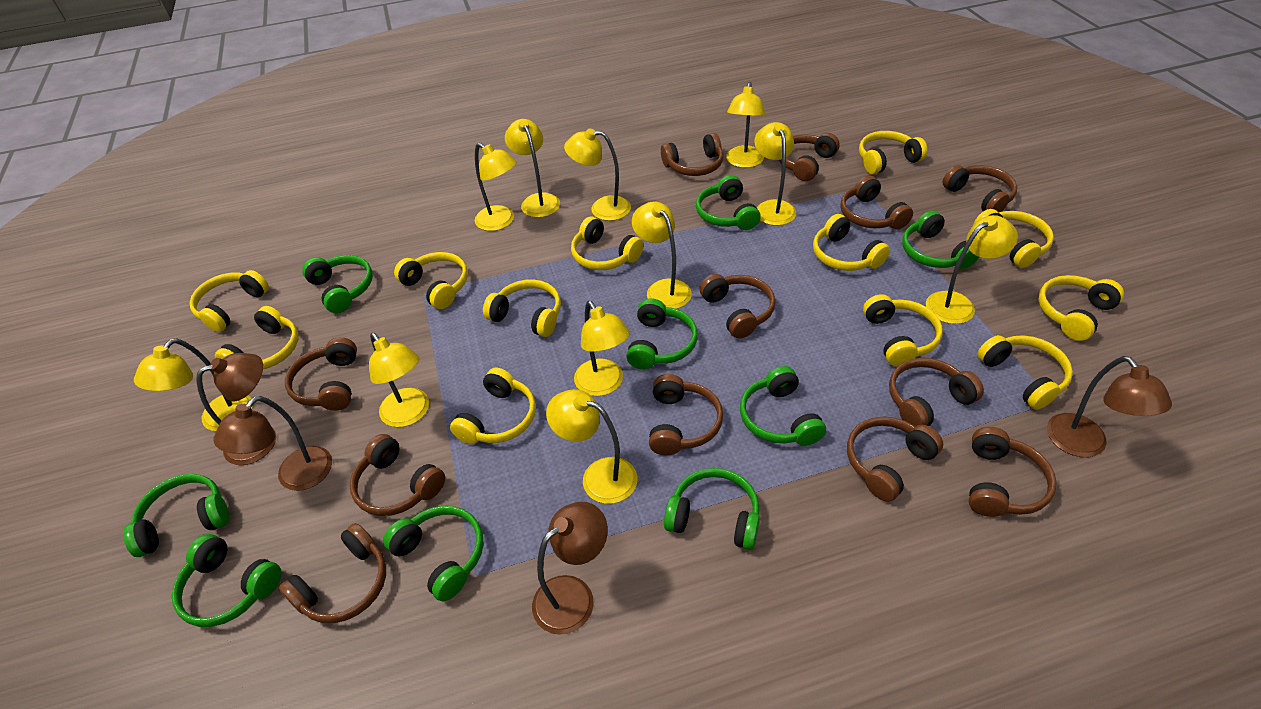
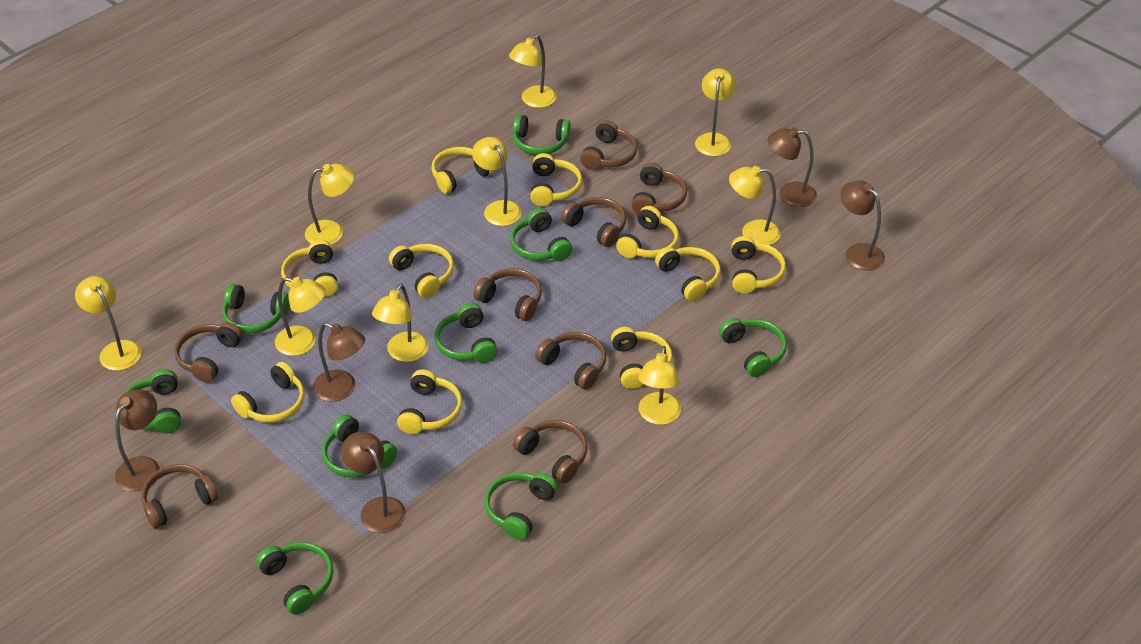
brown headphones: 12 -> 8
brown lamp: 4 -> 5
yellow headphones: 12 -> 10
yellow lamp: 11 -> 9

